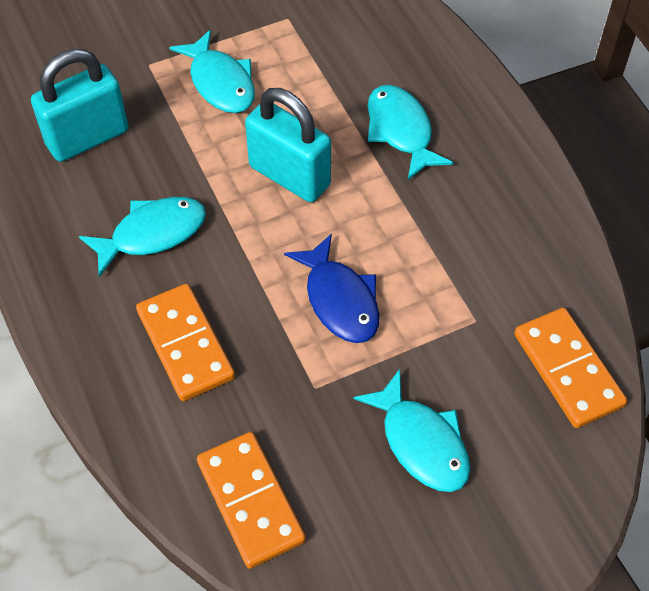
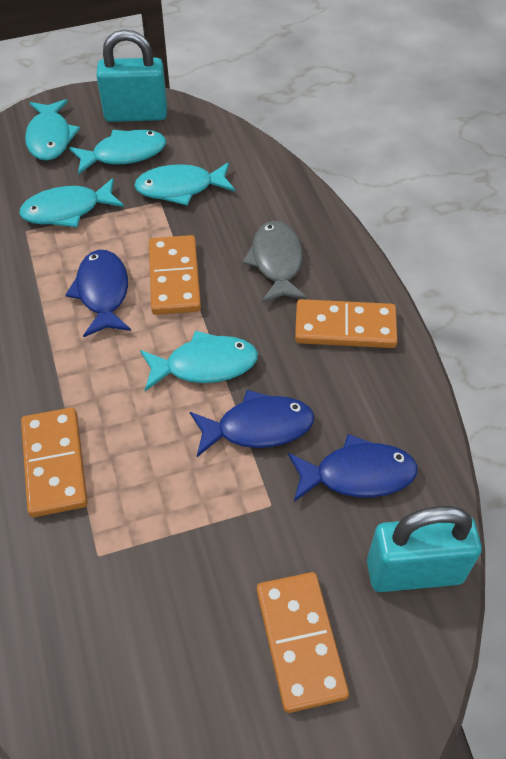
blue fish: 1 -> 3
grey fish: 0 -> 1
orange domino: 3 -> 4
turquoise fish: 4 -> 5

